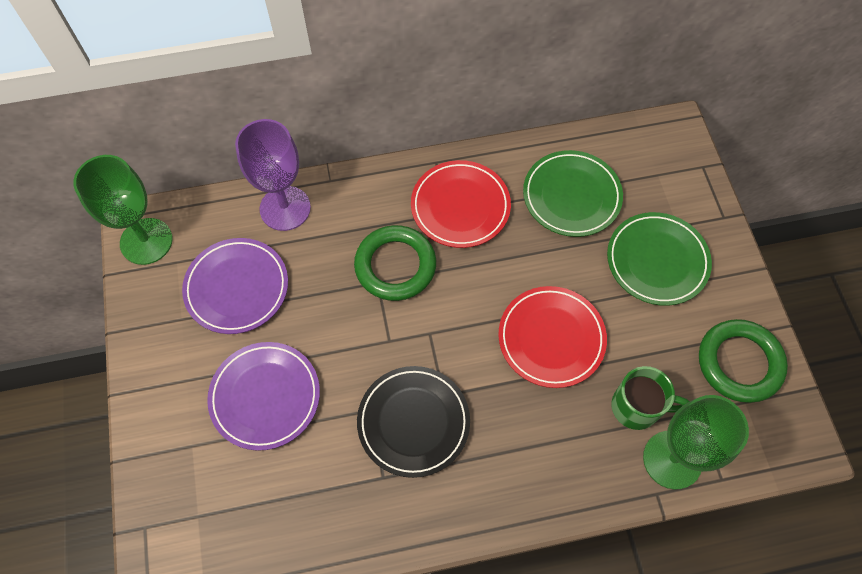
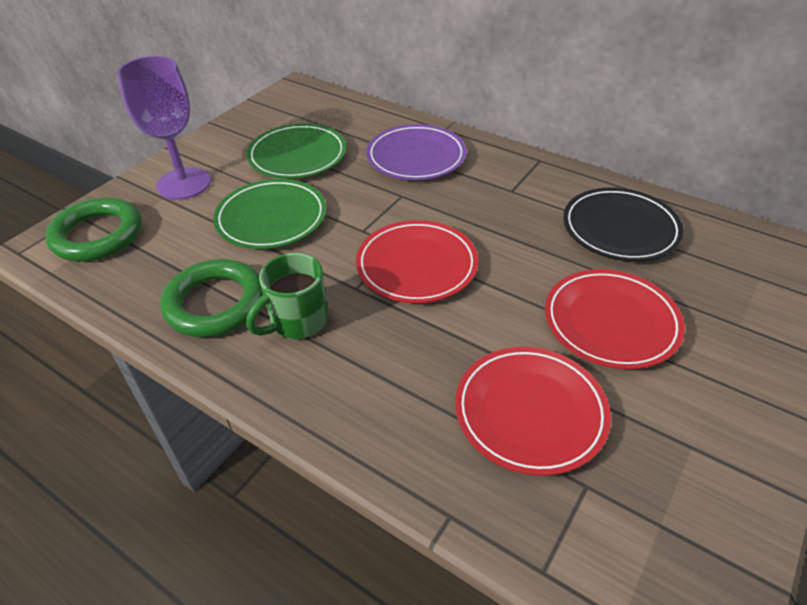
green goblet: 2 -> 0
purple plate: 2 -> 1
red plate: 2 -> 3

